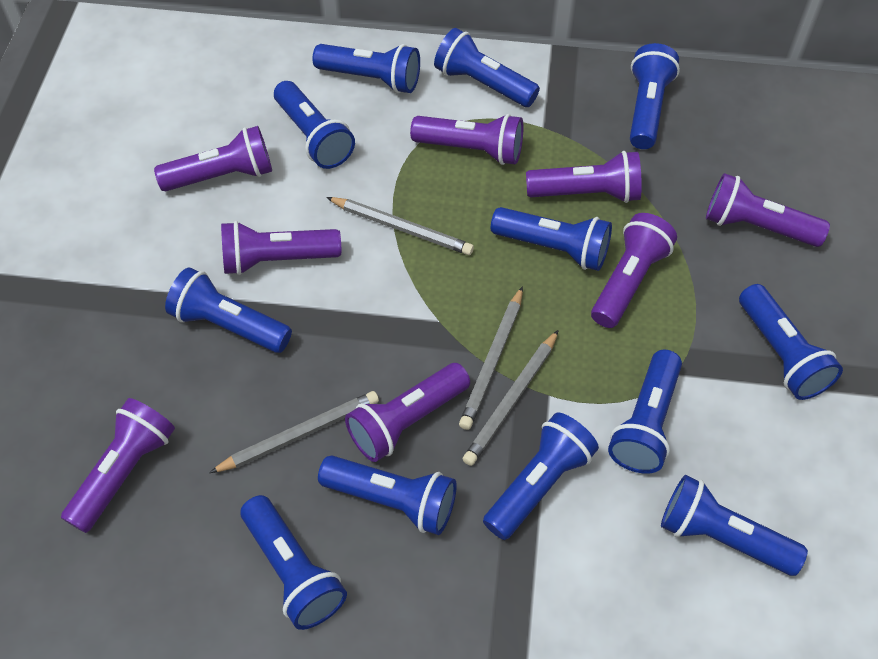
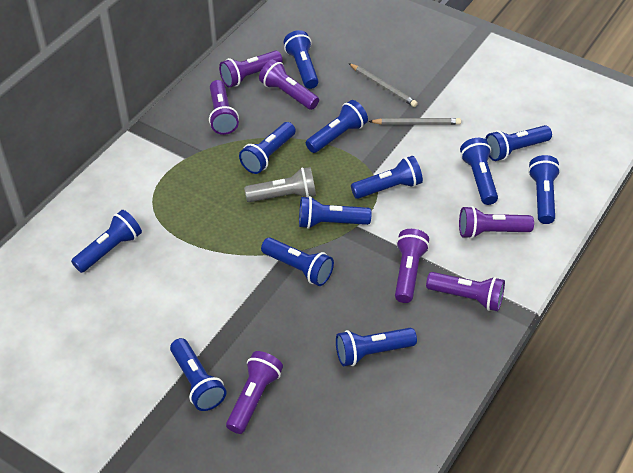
grey flashlight: 0 -> 1
grey pencil: 4 -> 2
purple flashlight: 8 -> 7

